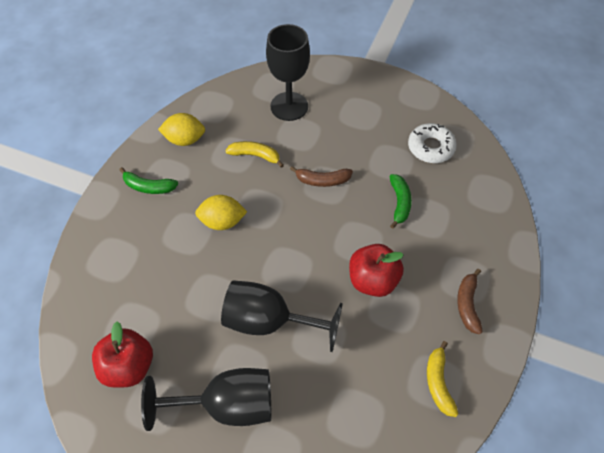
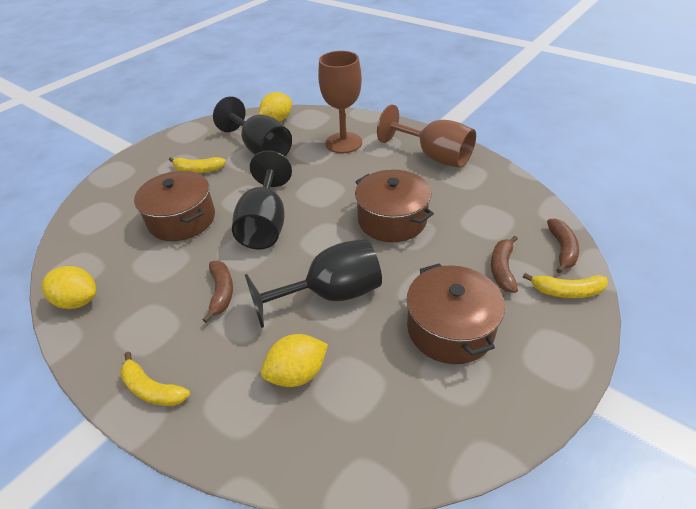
brown banana: 2 -> 3
brown goblet: 0 -> 2
brown pot: 0 -> 3
green banana: 2 -> 0
red apple: 2 -> 0
white donut: 1 -> 0
yellow banana: 2 -> 3
yellow lemon: 2 -> 3

